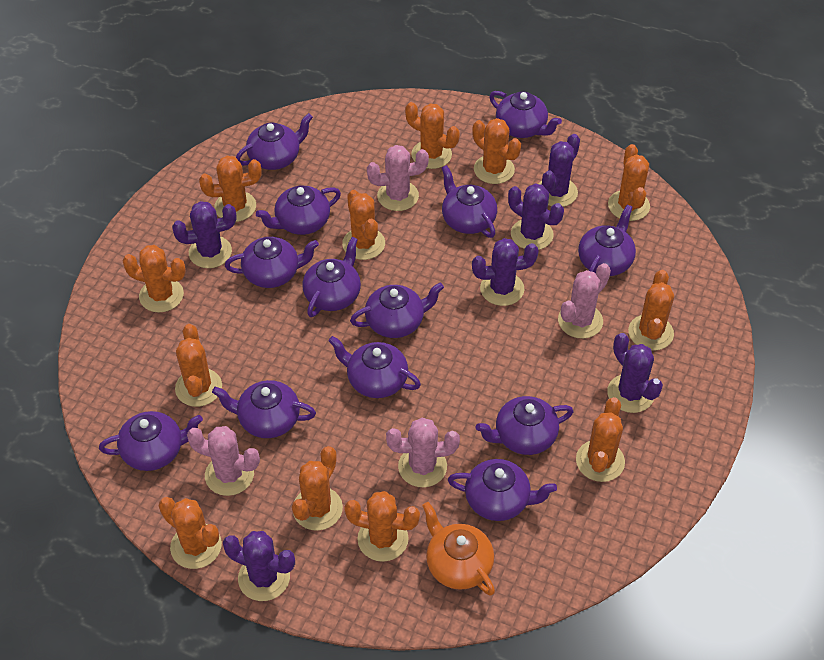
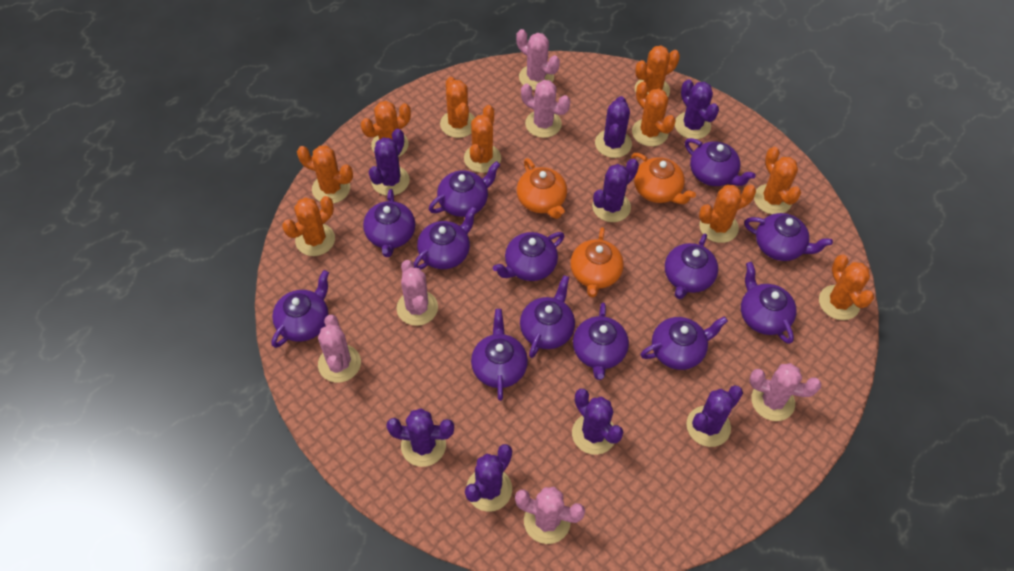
orange cactus: 12 -> 10
orange teapot: 1 -> 3
pink cactus: 4 -> 6
purple cactus: 6 -> 8

